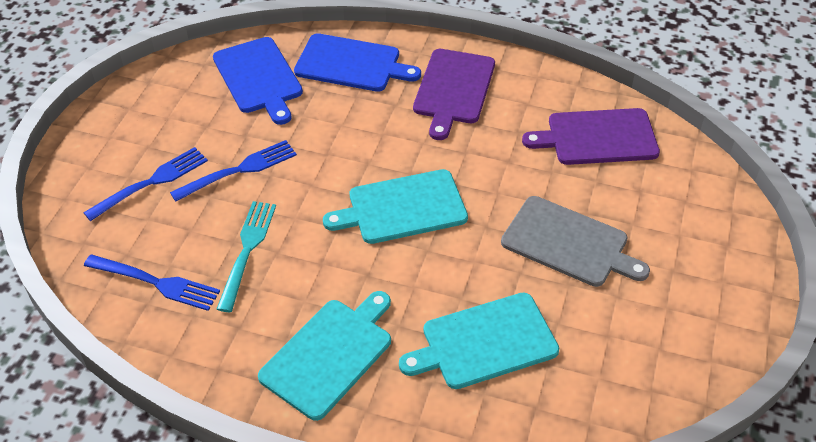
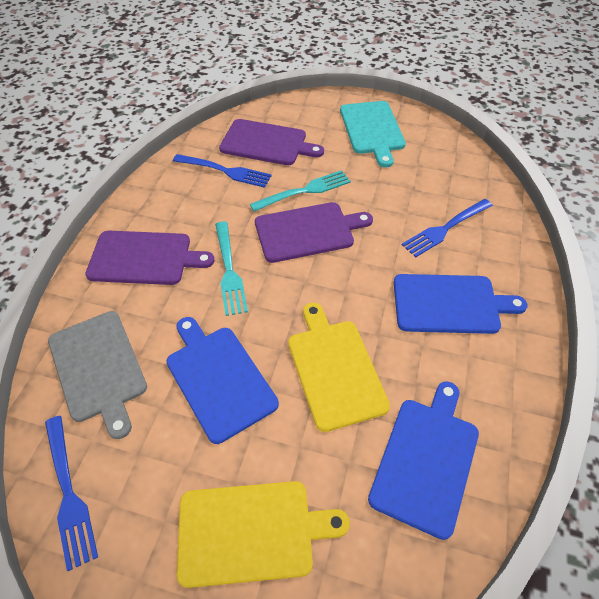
blue cutting board: 2 -> 3
purple cutting board: 2 -> 3
turquoise cutting board: 3 -> 1
turquoise fork: 1 -> 2
yellow cutting board: 0 -> 2

